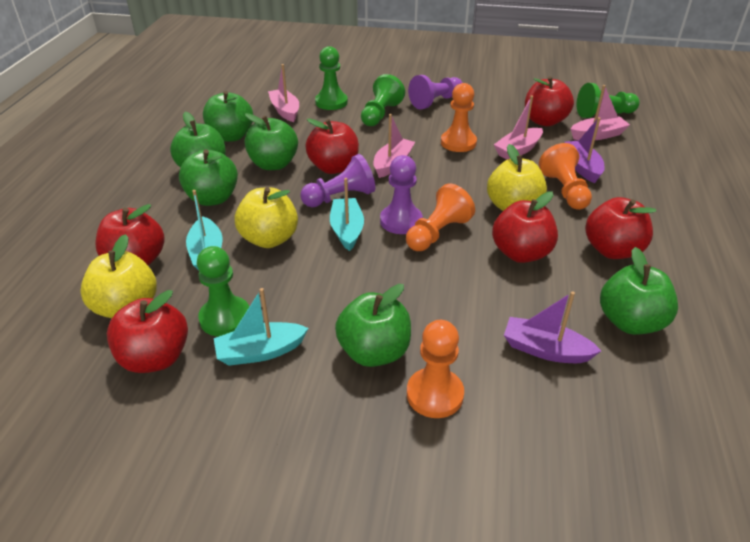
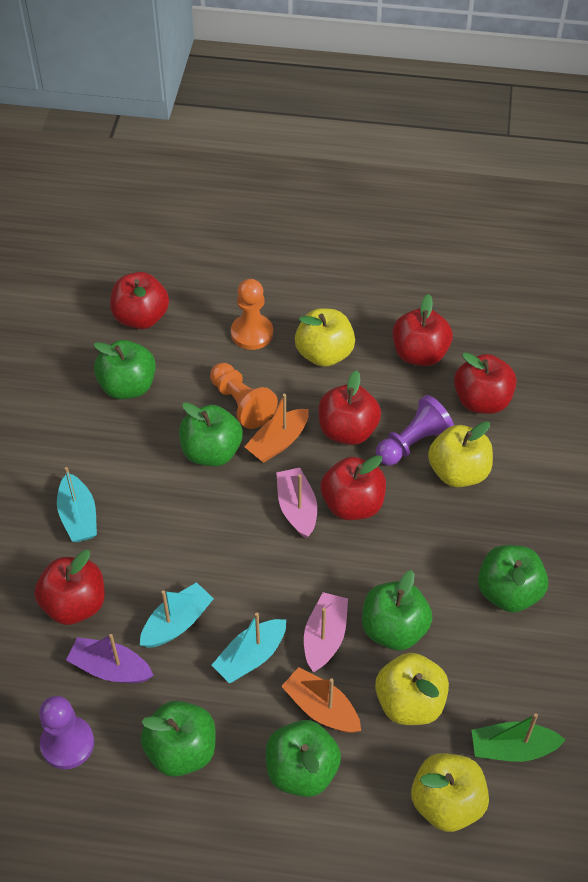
green boat: 0 -> 1
green pawn: 4 -> 0
orange boat: 0 -> 2
orange pawn: 4 -> 2
pink boat: 4 -> 2
purple boat: 2 -> 1
purple pawn: 3 -> 2
yellow apple: 3 -> 4

